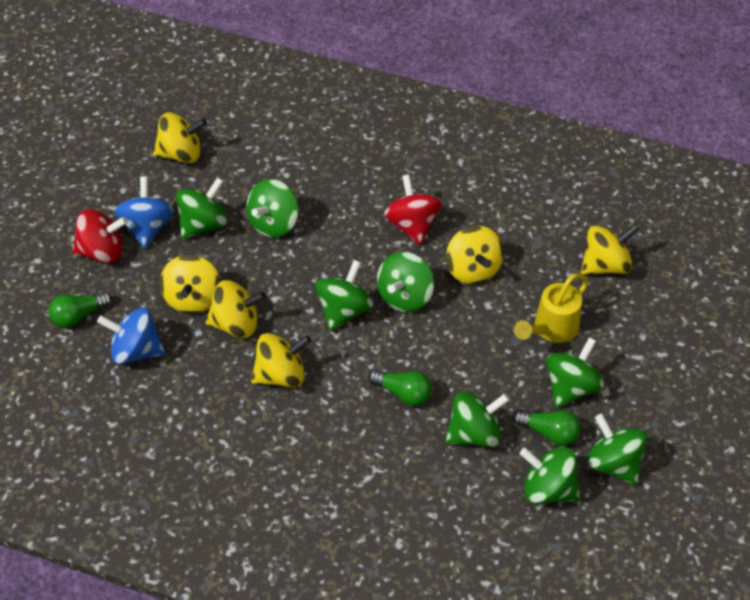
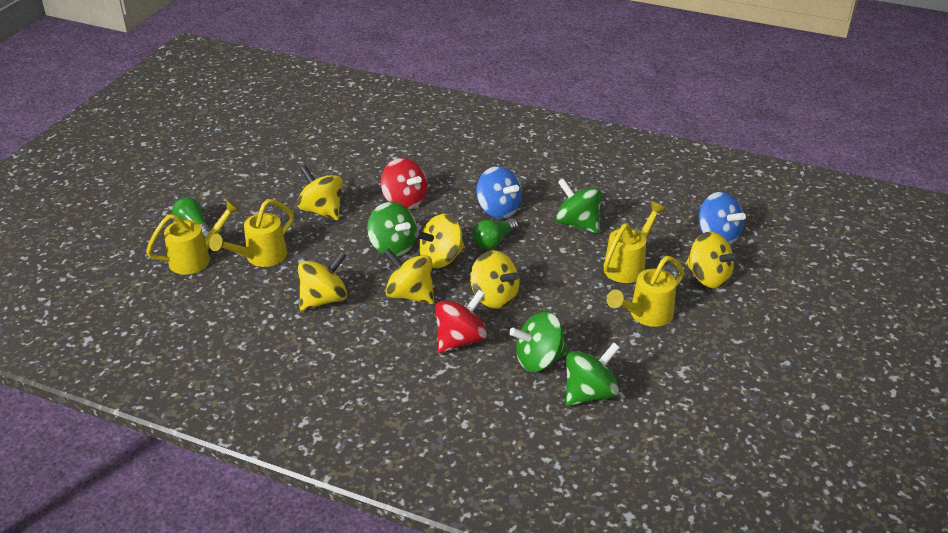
green light bulb: 3 -> 2
green spinning top: 8 -> 4
yellow watering can: 1 -> 4

